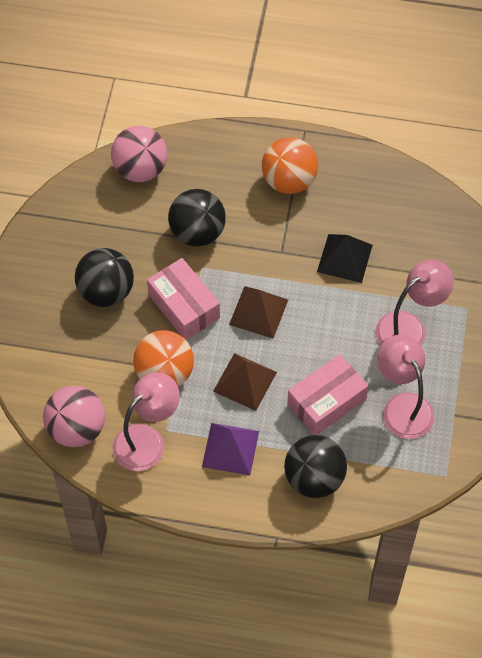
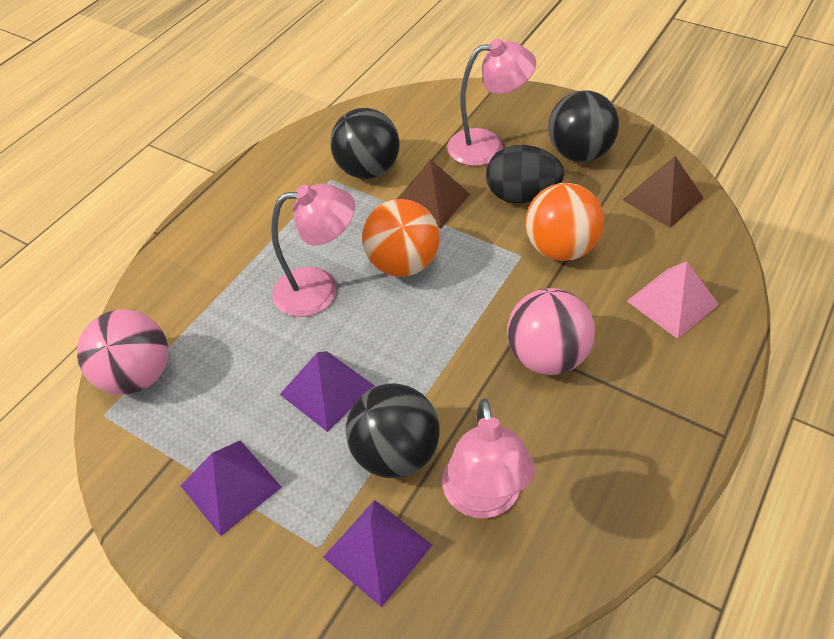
black egg: 0 -> 1
black pyramid: 1 -> 0
pink box: 2 -> 0
pink pyramid: 0 -> 1
purple pyramid: 1 -> 3

